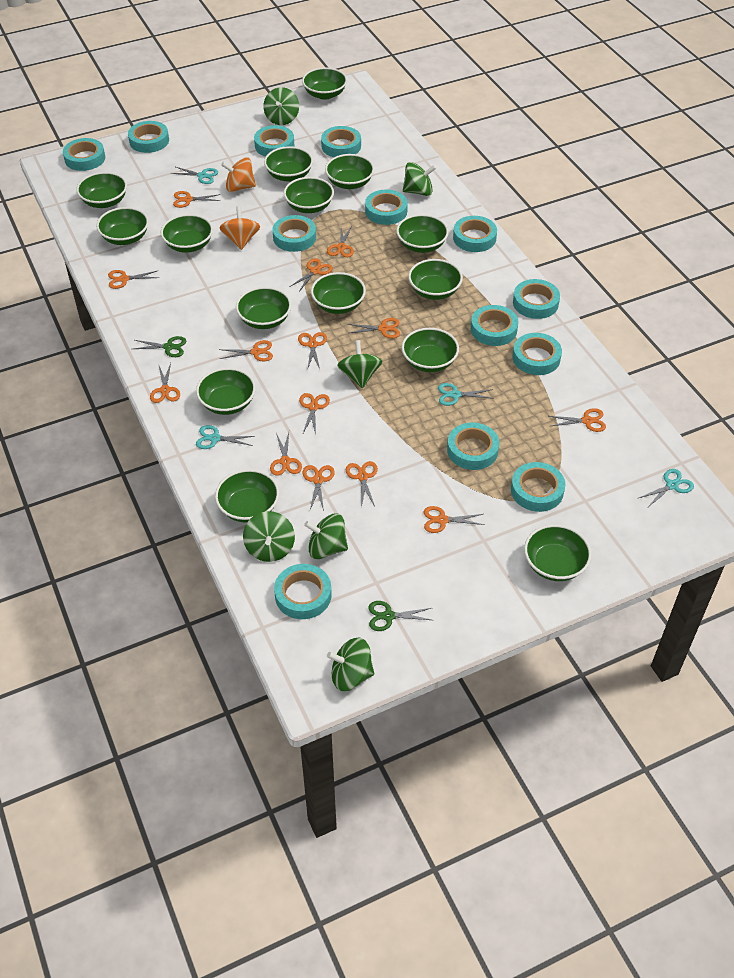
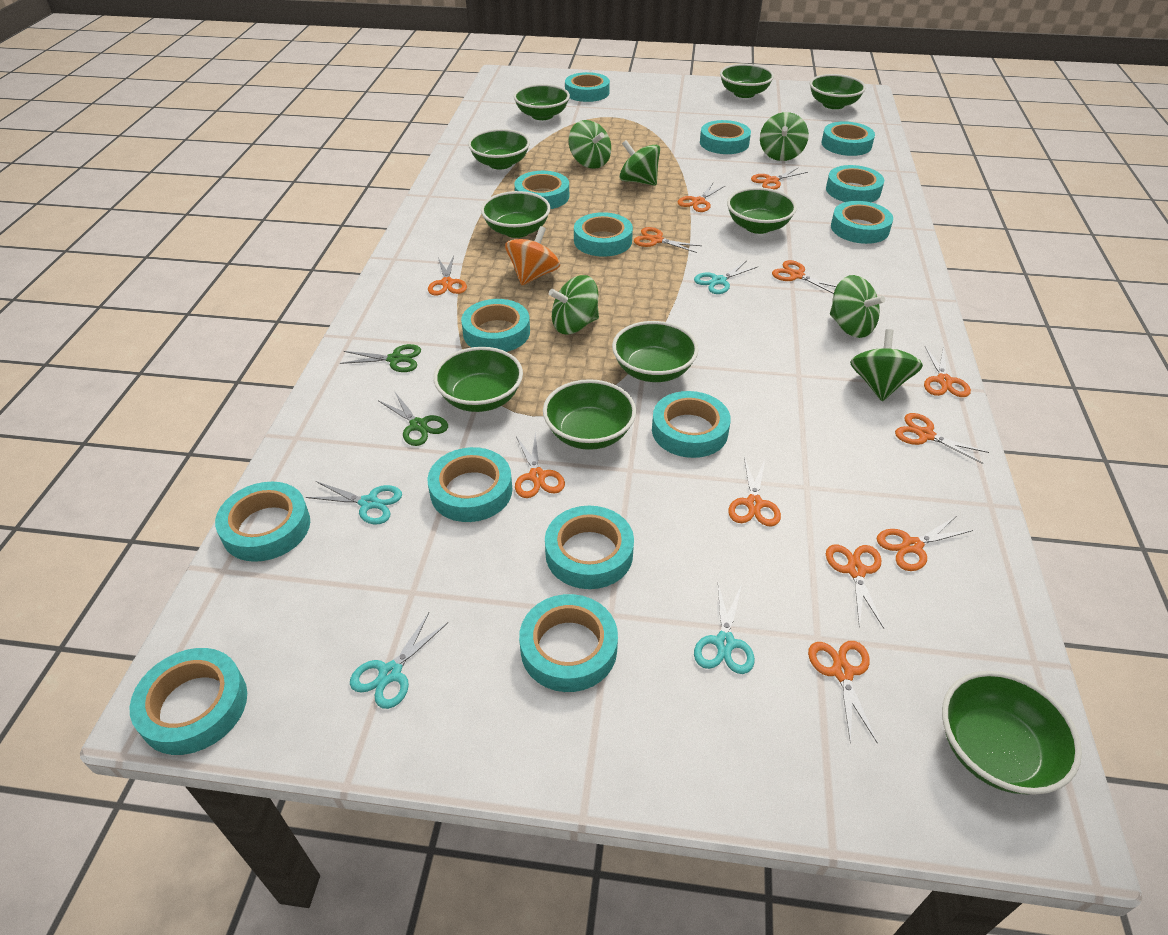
green bowl: 15 -> 10
orange scissors: 14 -> 12
orange spinning top: 2 -> 1
turquoise tape: 13 -> 14

